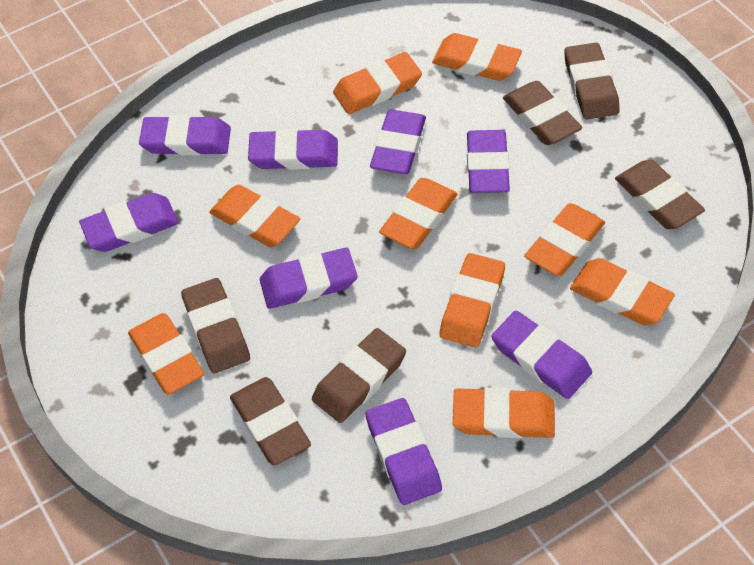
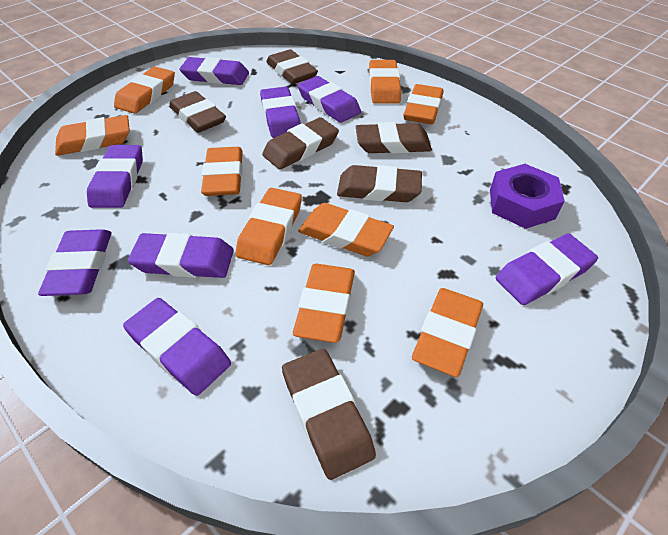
purple nut: 0 -> 1

